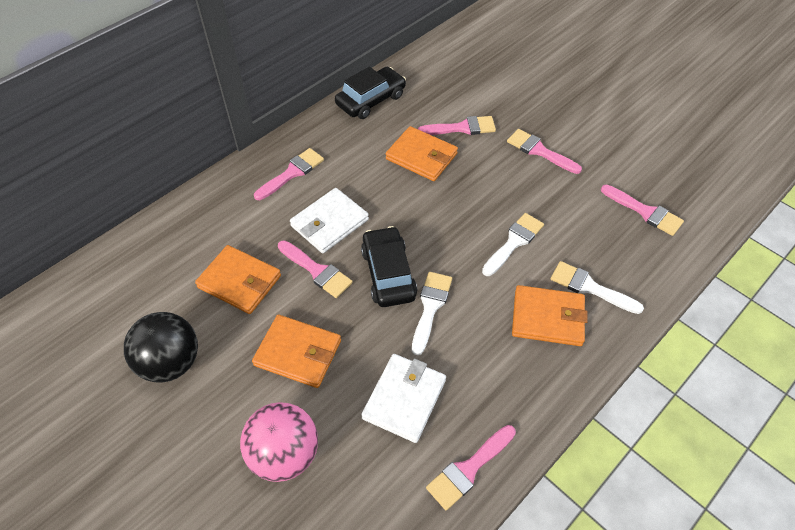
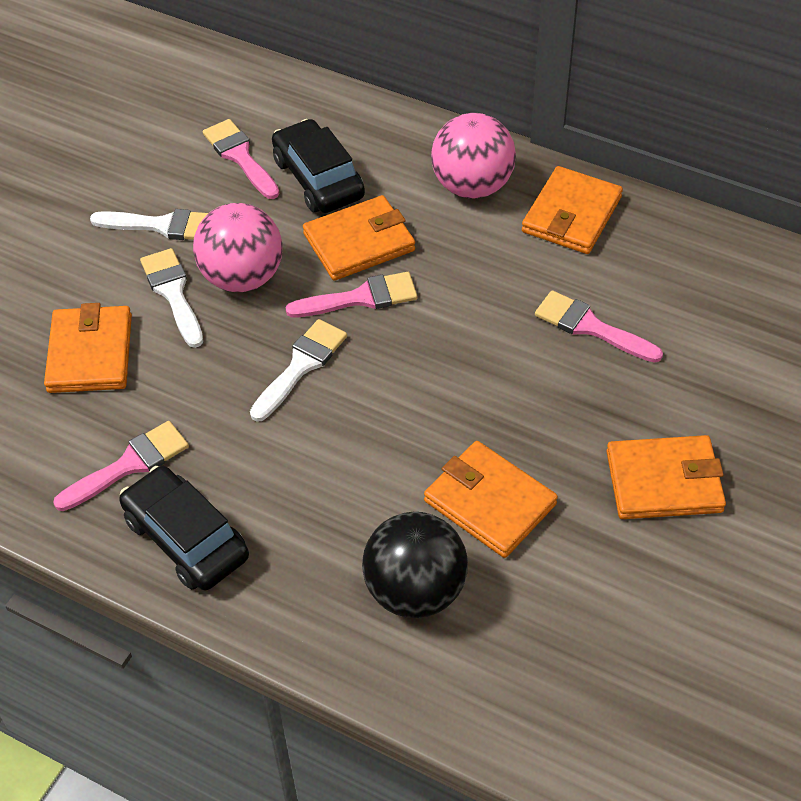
orange wallet: 4 -> 5
pink ball: 1 -> 2
pink brush: 6 -> 4
white wallet: 2 -> 0

